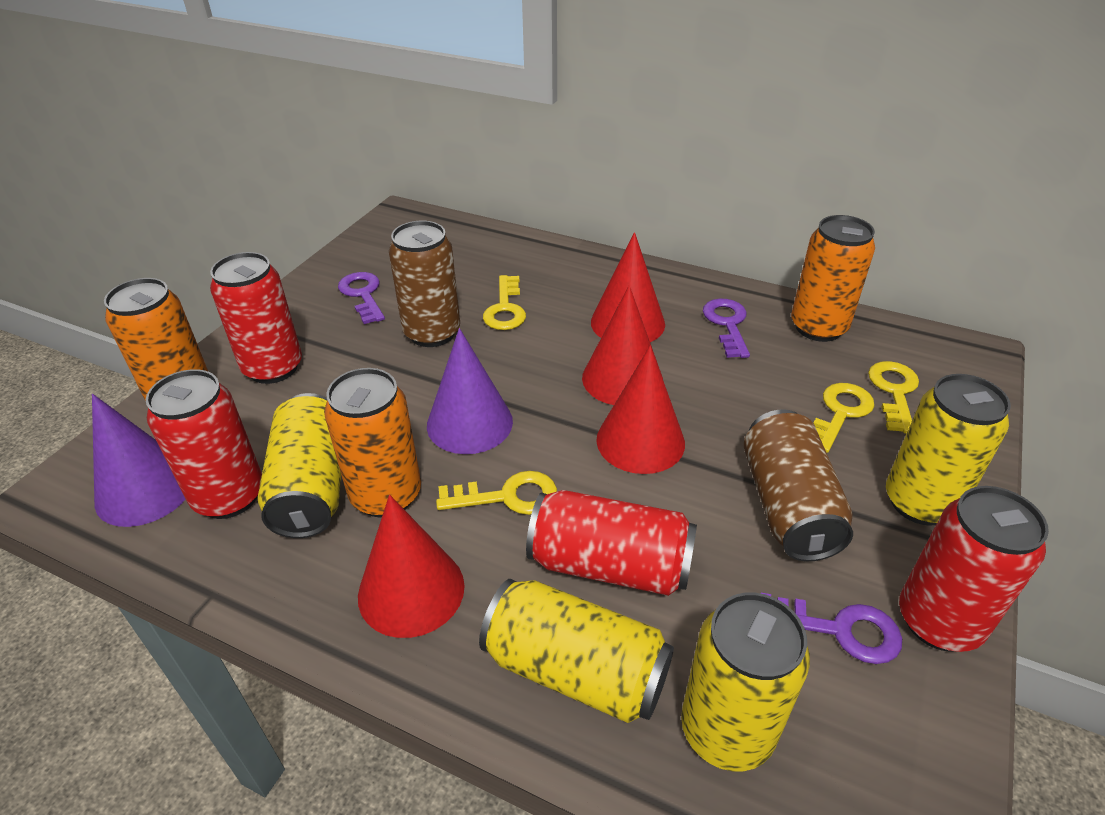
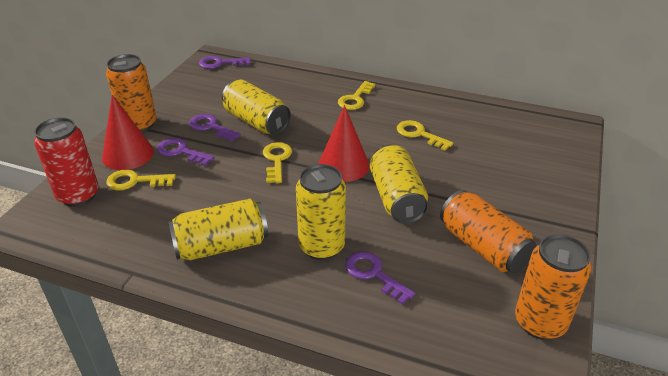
brown can: 2 -> 0
purple cone: 2 -> 0
purple key: 3 -> 4
red can: 4 -> 1
red cone: 4 -> 2

